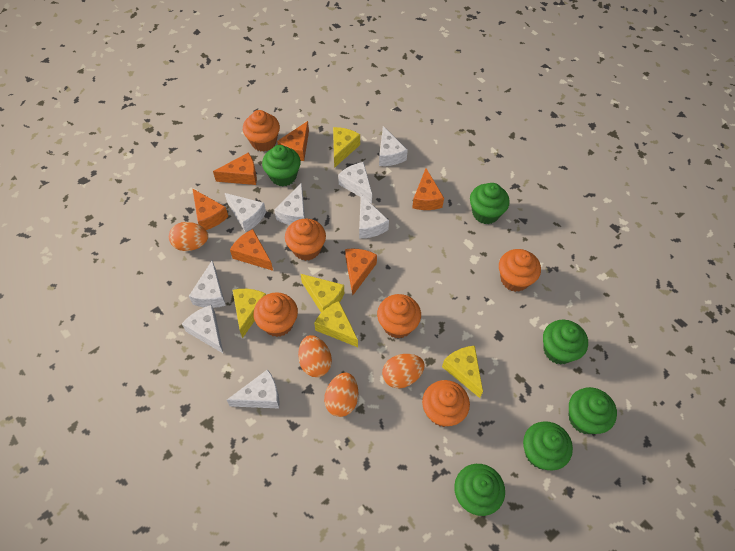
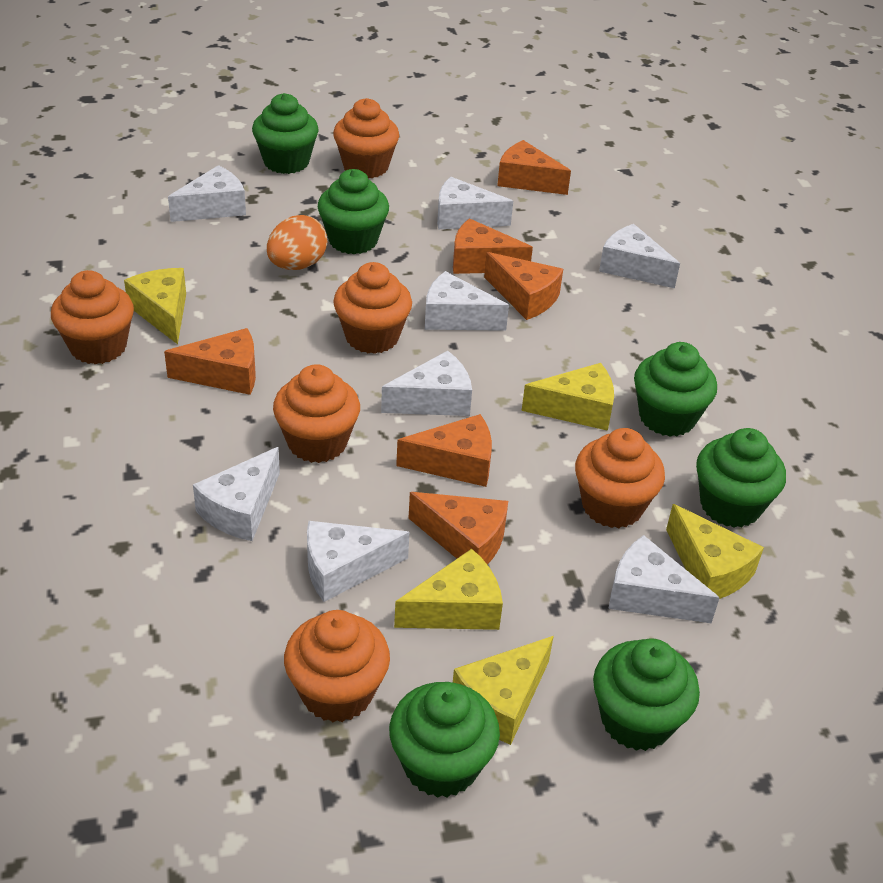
orange egg: 4 -> 1

